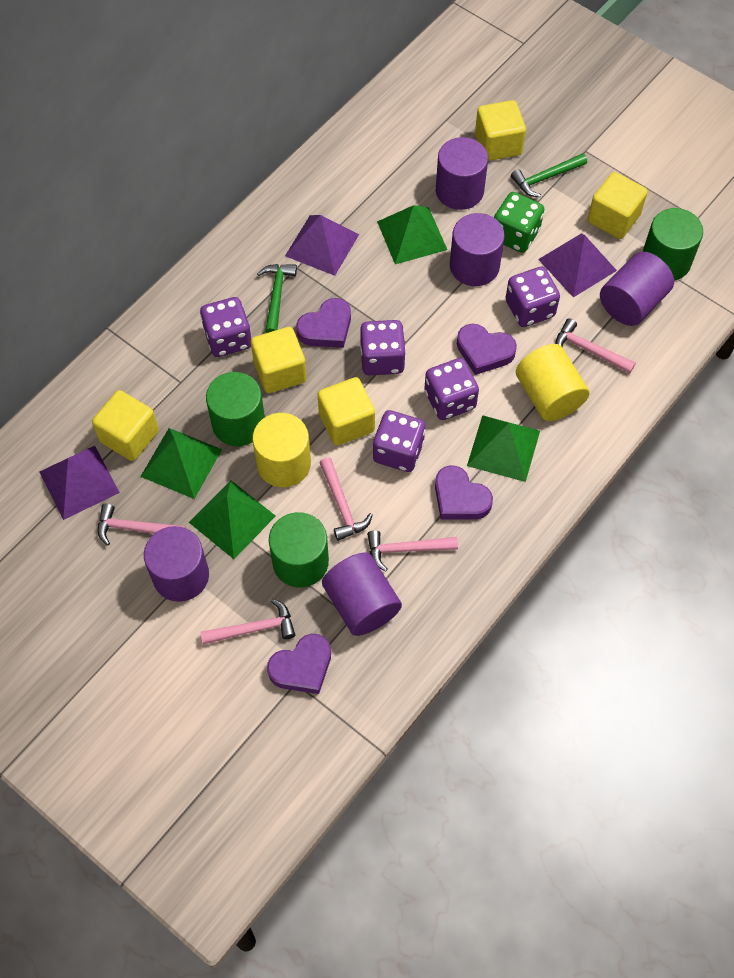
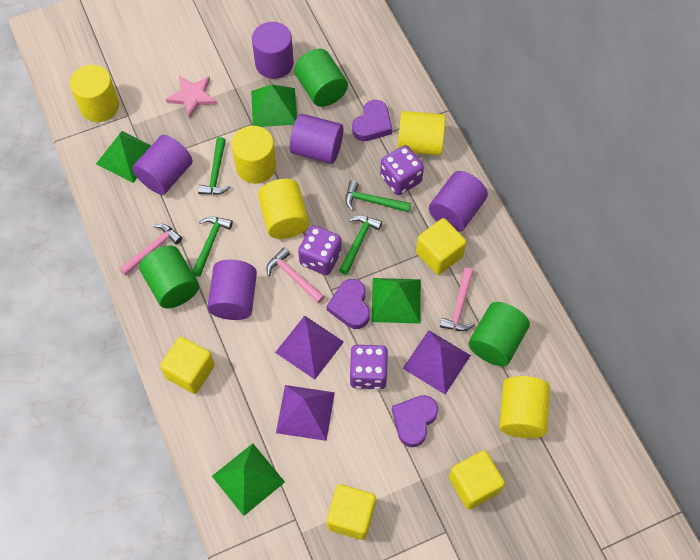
green dice: 1 -> 0
green hammer: 2 -> 4
pink hammer: 5 -> 3
pink star: 0 -> 1
purple dice: 5 -> 3
purple heart: 4 -> 3
yellow cube: 5 -> 4
yellow cylinder: 2 -> 5

